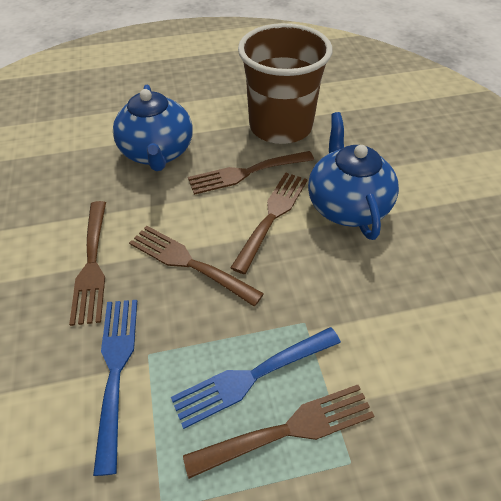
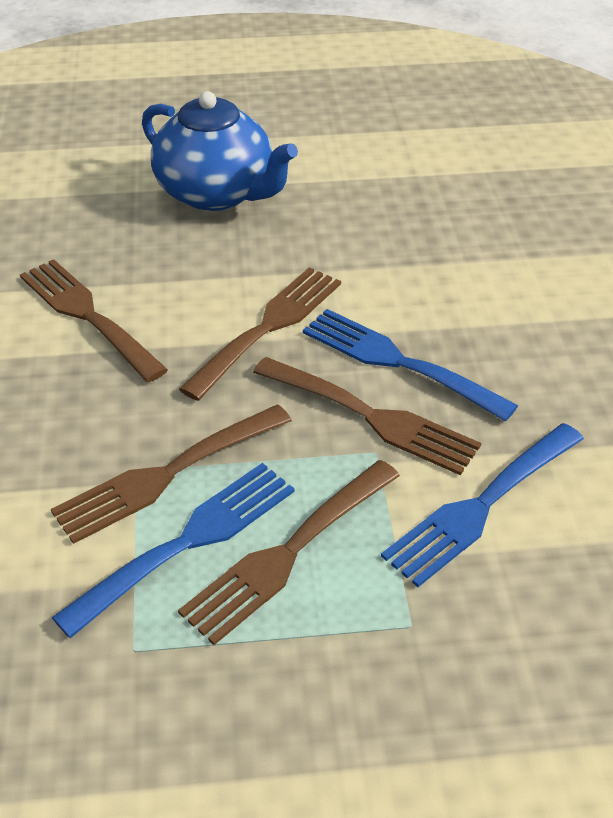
blue fork: 2 -> 3
blue teapot: 2 -> 1
brown cup: 1 -> 0

